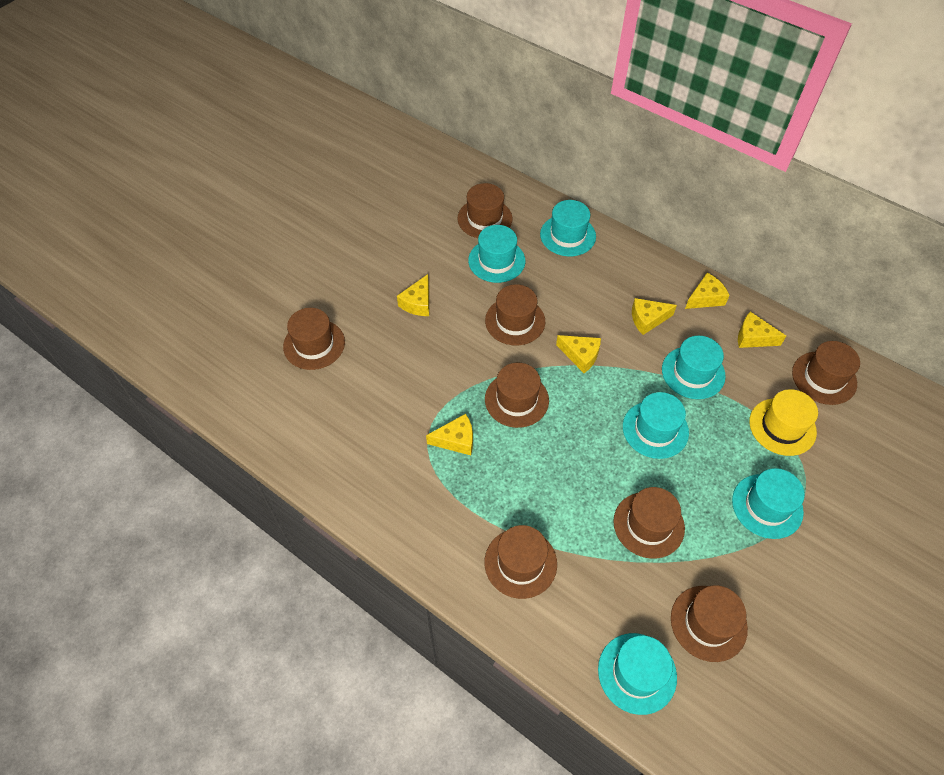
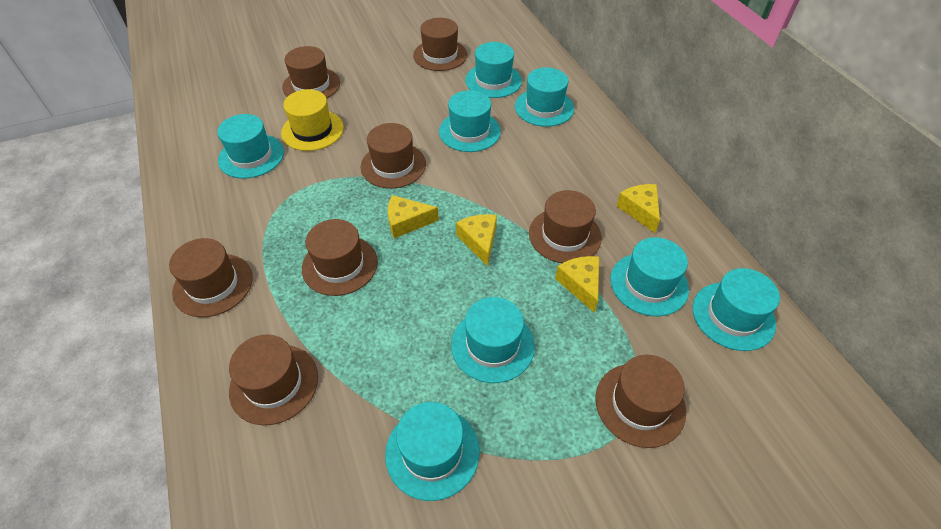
turquoise hat: 6 -> 8
yellow cheese: 6 -> 4

